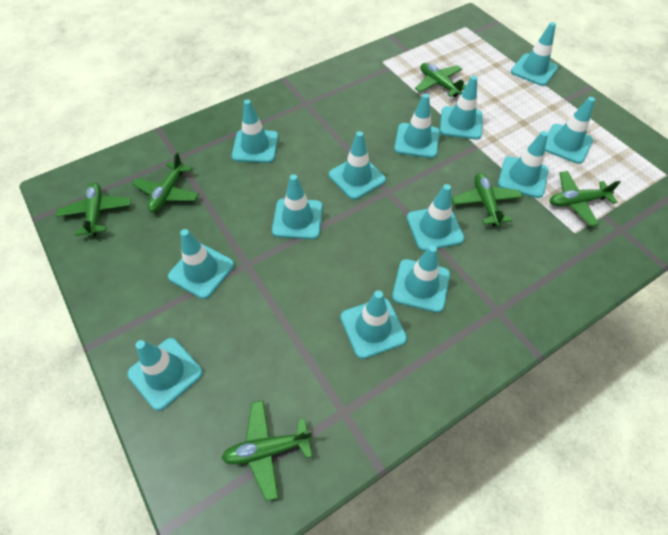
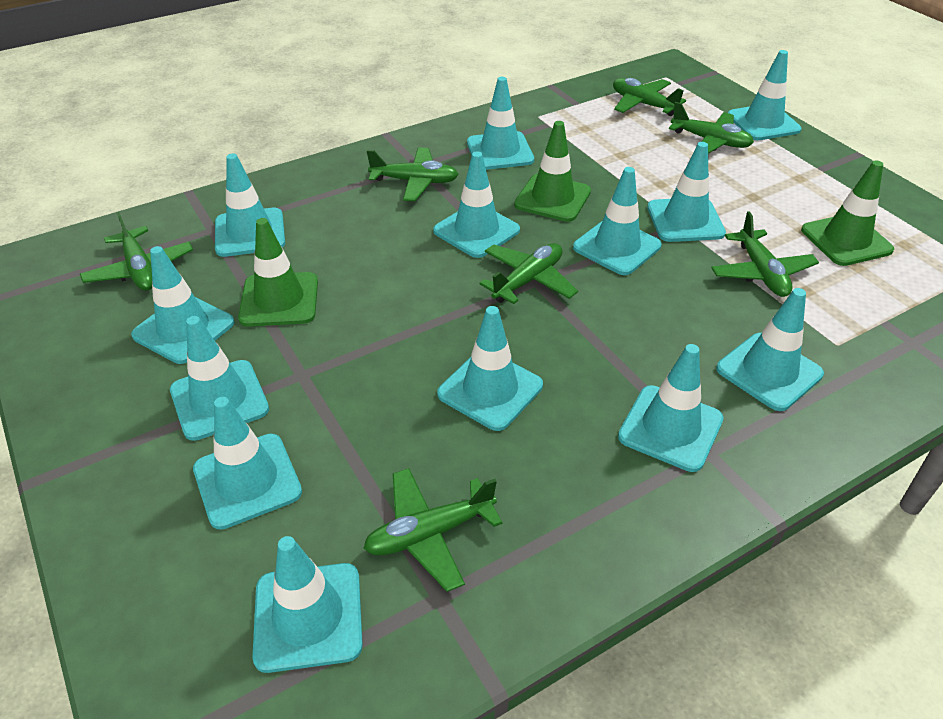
green plane: 6 -> 7
green traffic cone: 0 -> 3

